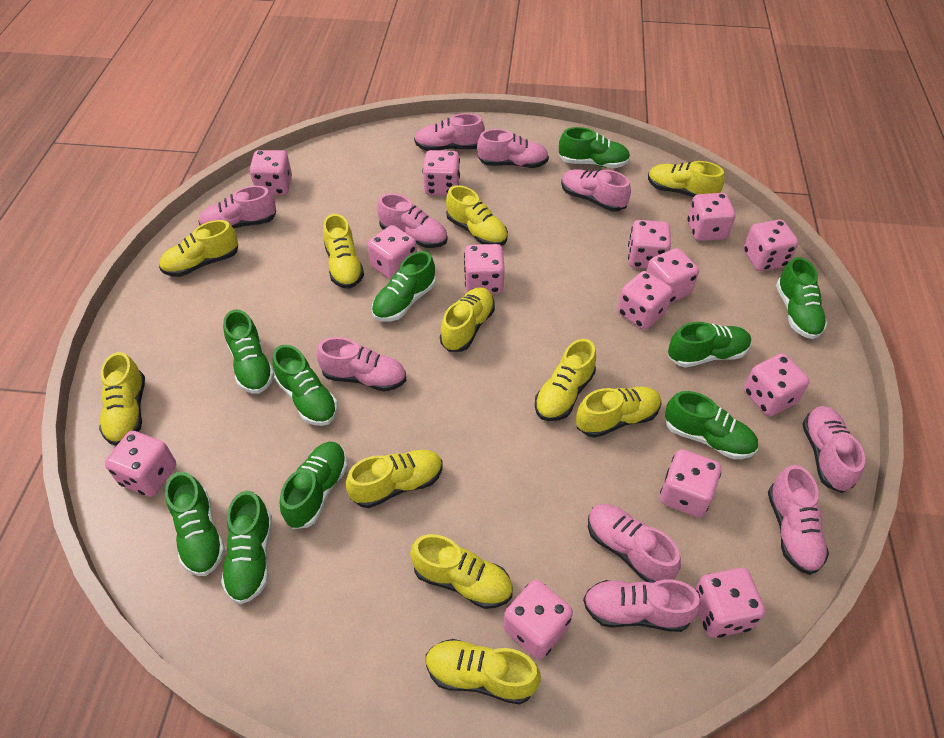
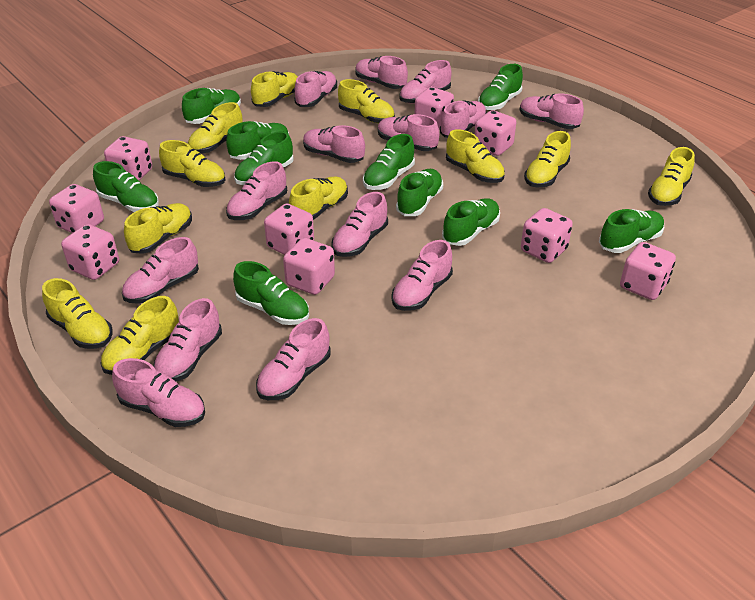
pink dice: 14 -> 9
pink shoe: 10 -> 14

